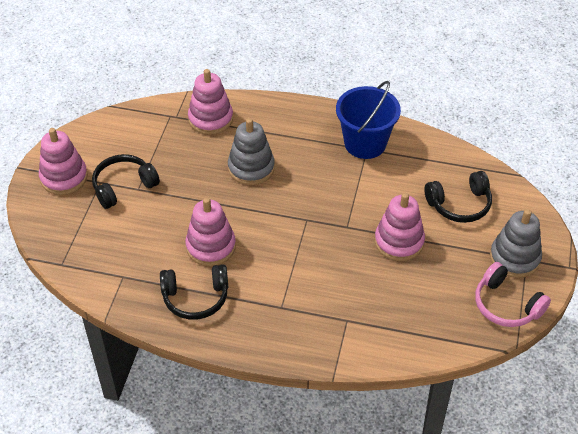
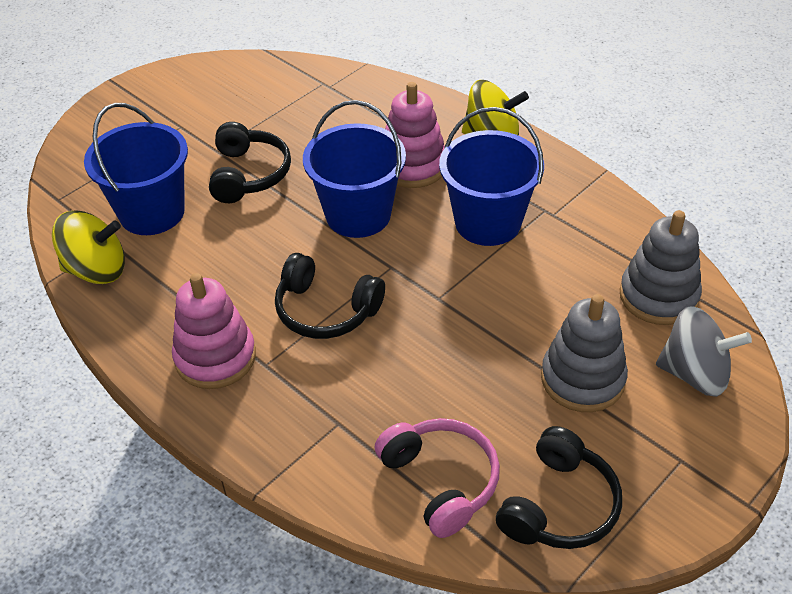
blue bucket: 1 -> 3
grey spinning top: 0 -> 1
pink stacking toy: 4 -> 2
yellow spinning top: 0 -> 2

